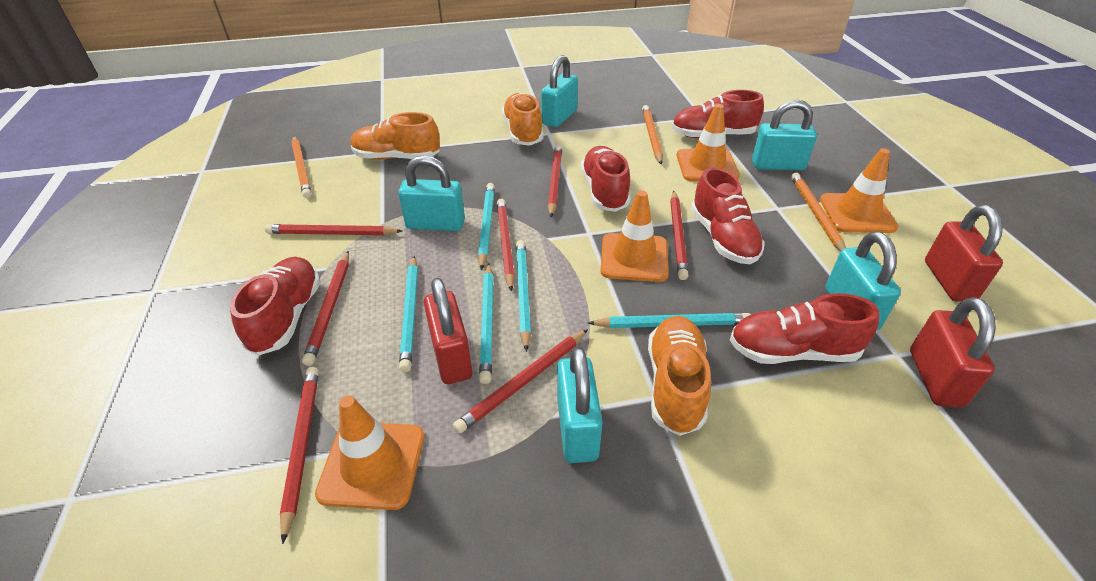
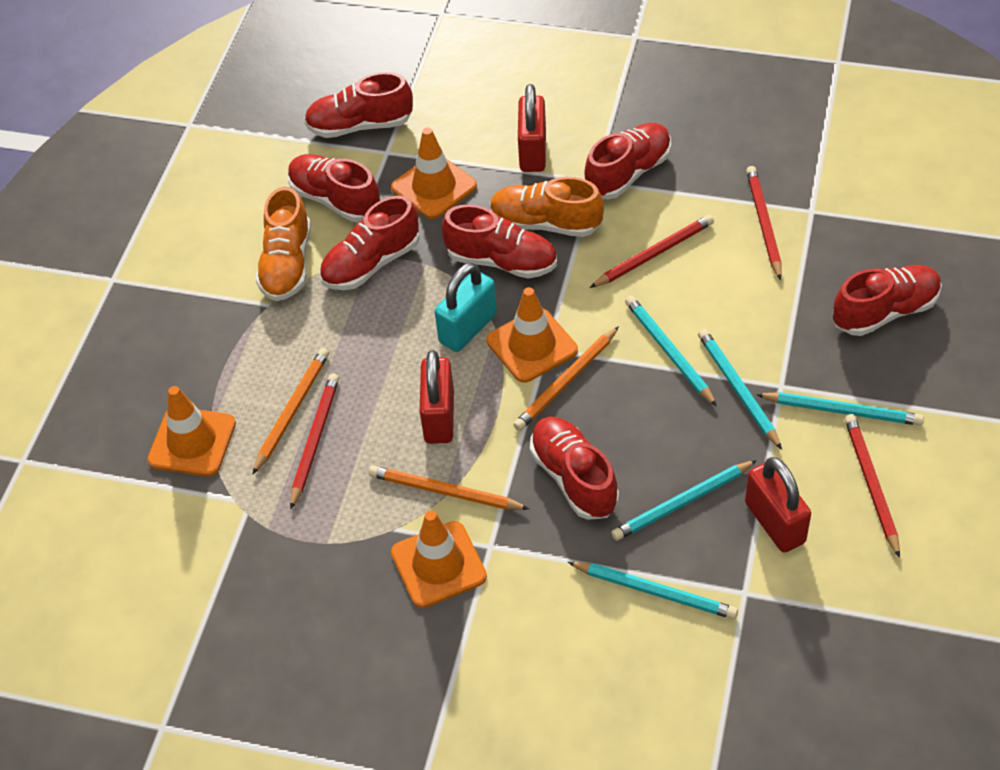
orange shoe: 3 -> 2
red pencil: 7 -> 4
red shoe: 5 -> 7
turquoise padlock: 5 -> 1

